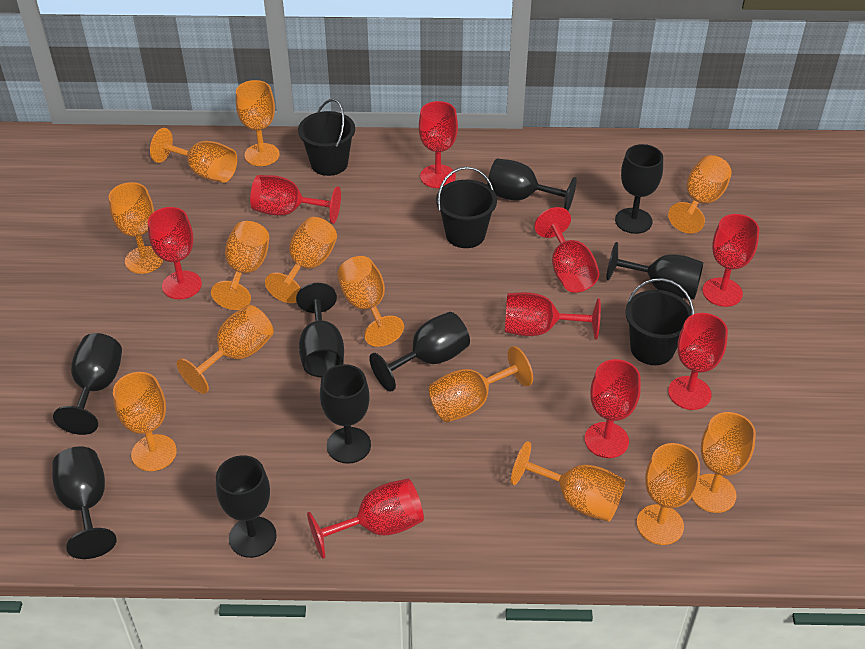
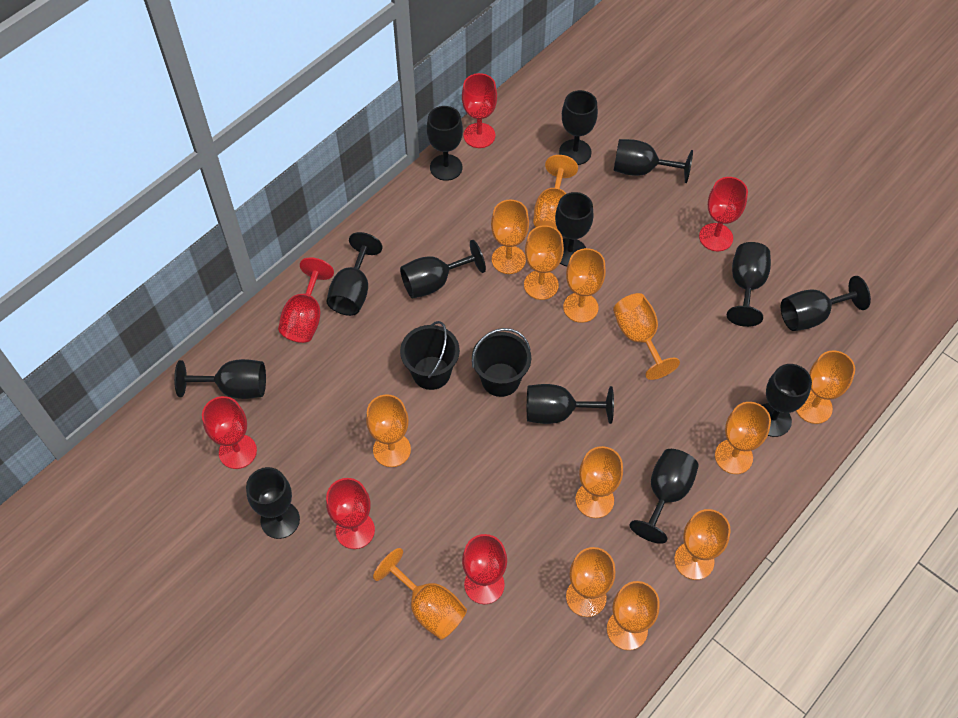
black bucket: 3 -> 2
black goblet: 9 -> 13
red goblet: 9 -> 6

